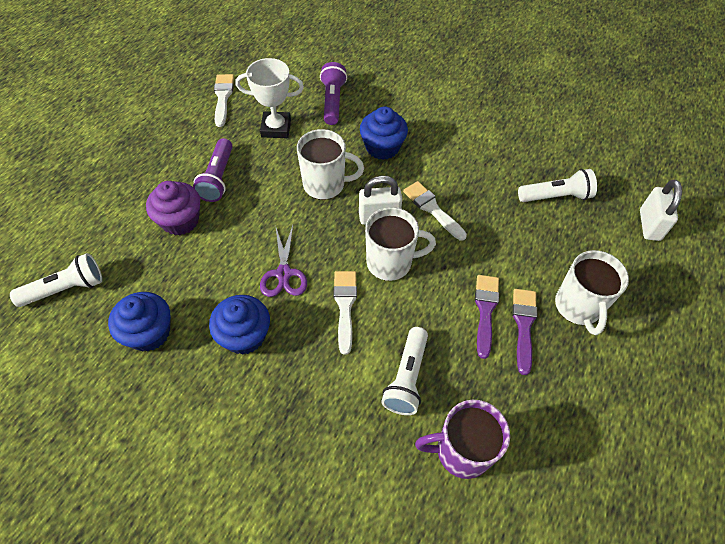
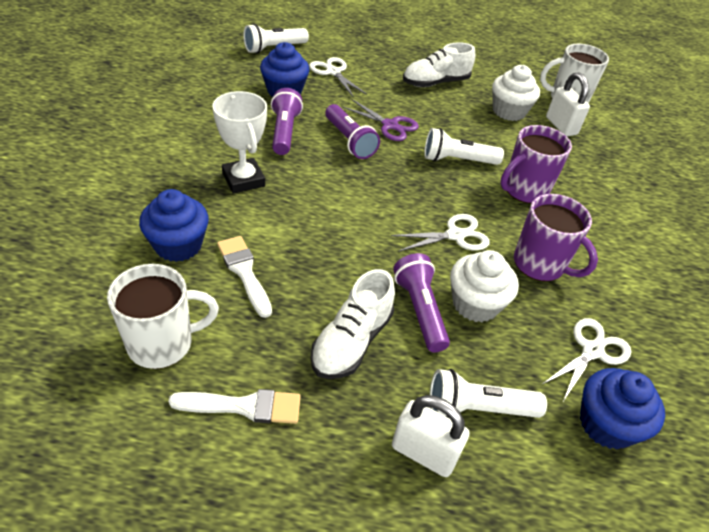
purple brush: 2 -> 0
purple cupcake: 1 -> 0
purple flashlight: 2 -> 3
purple mug: 1 -> 2
white brush: 3 -> 2
white cupcake: 0 -> 2
white mug: 3 -> 2
white scissors: 0 -> 3
white shoe: 0 -> 2

